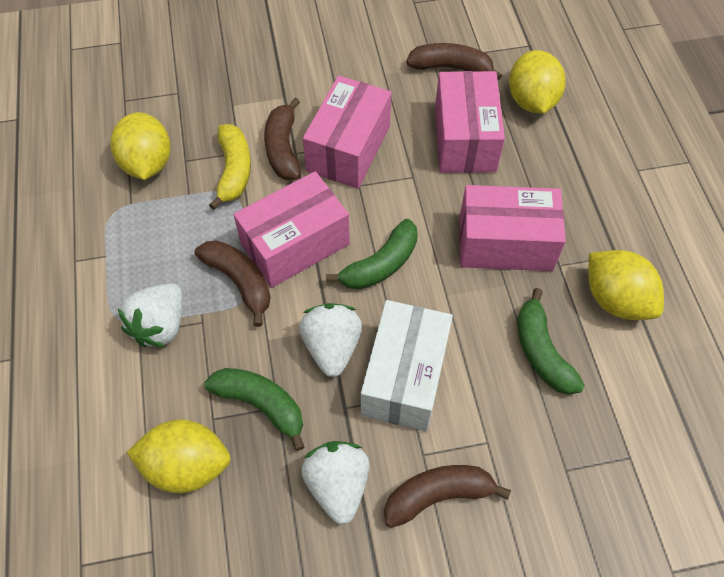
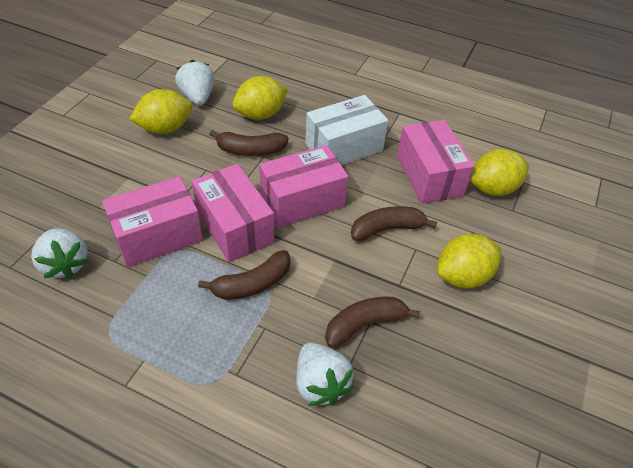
green banana: 3 -> 0
yellow banana: 1 -> 0

